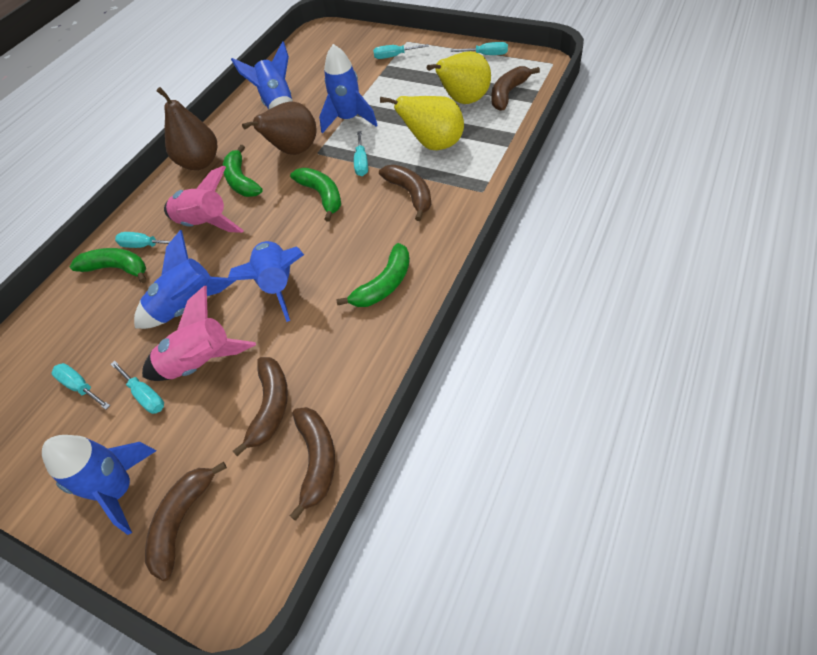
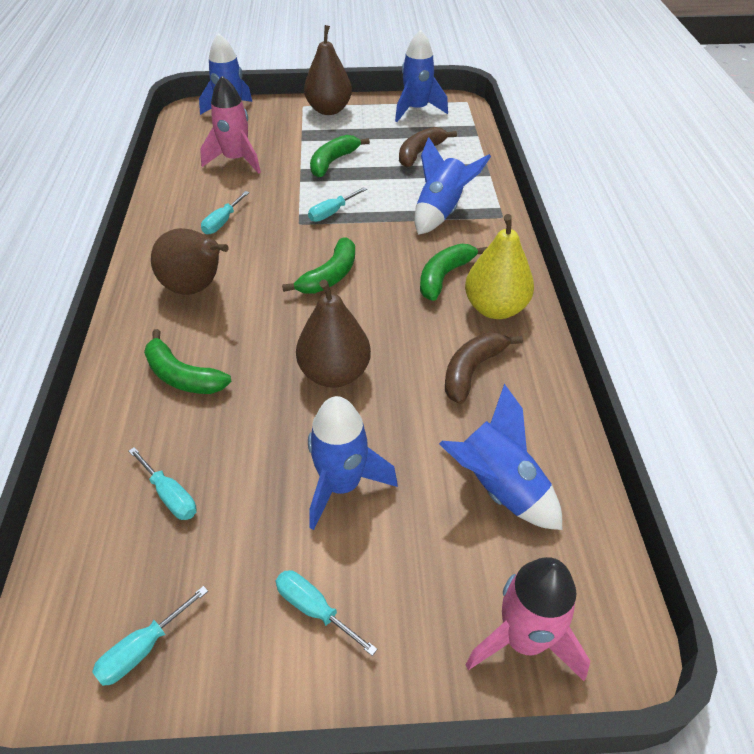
brown banana: 5 -> 2
brown pear: 2 -> 3
turquoise screwdriver: 6 -> 5
yellow pear: 2 -> 1

